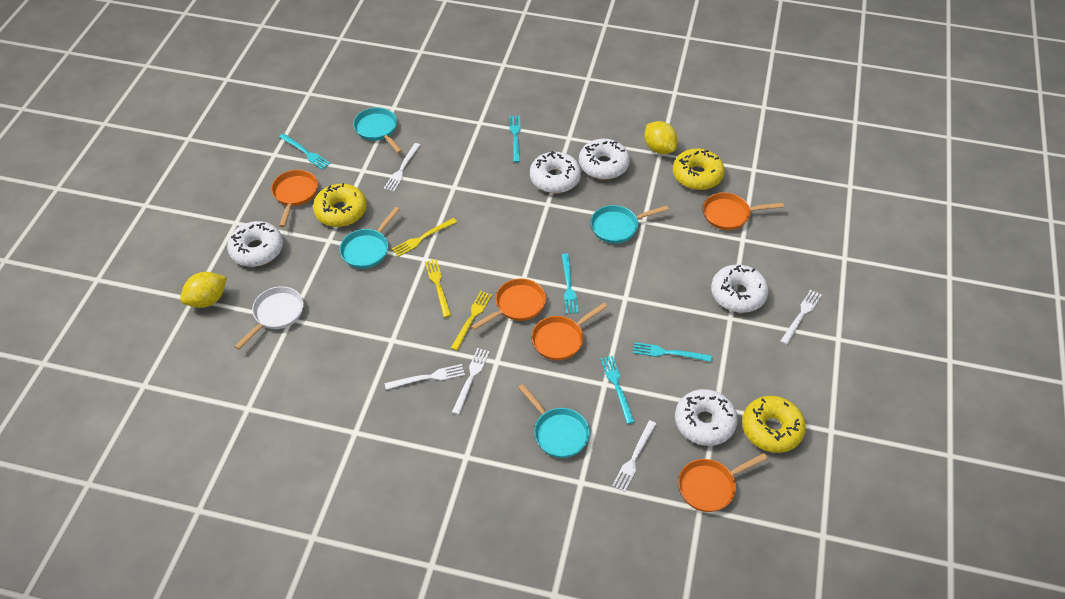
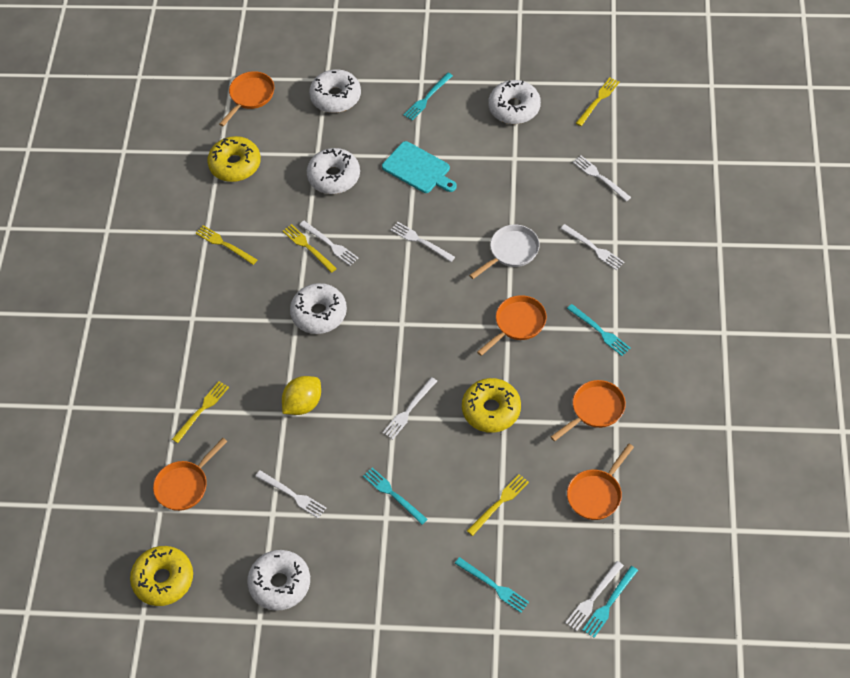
turquoise cutting board: 0 -> 1
turquoise pan: 4 -> 0
white fork: 5 -> 7
yellow fork: 3 -> 5
yellow lemon: 2 -> 1

